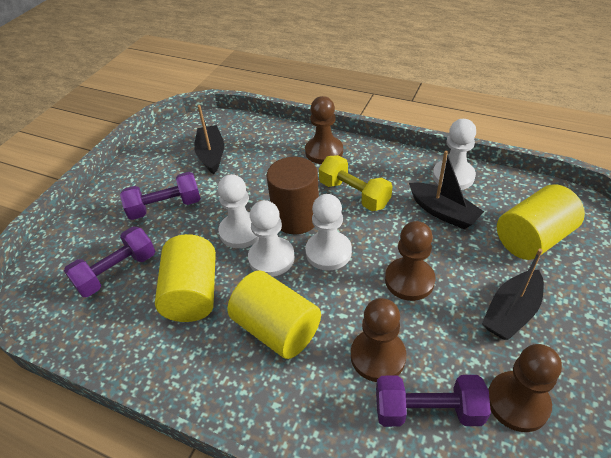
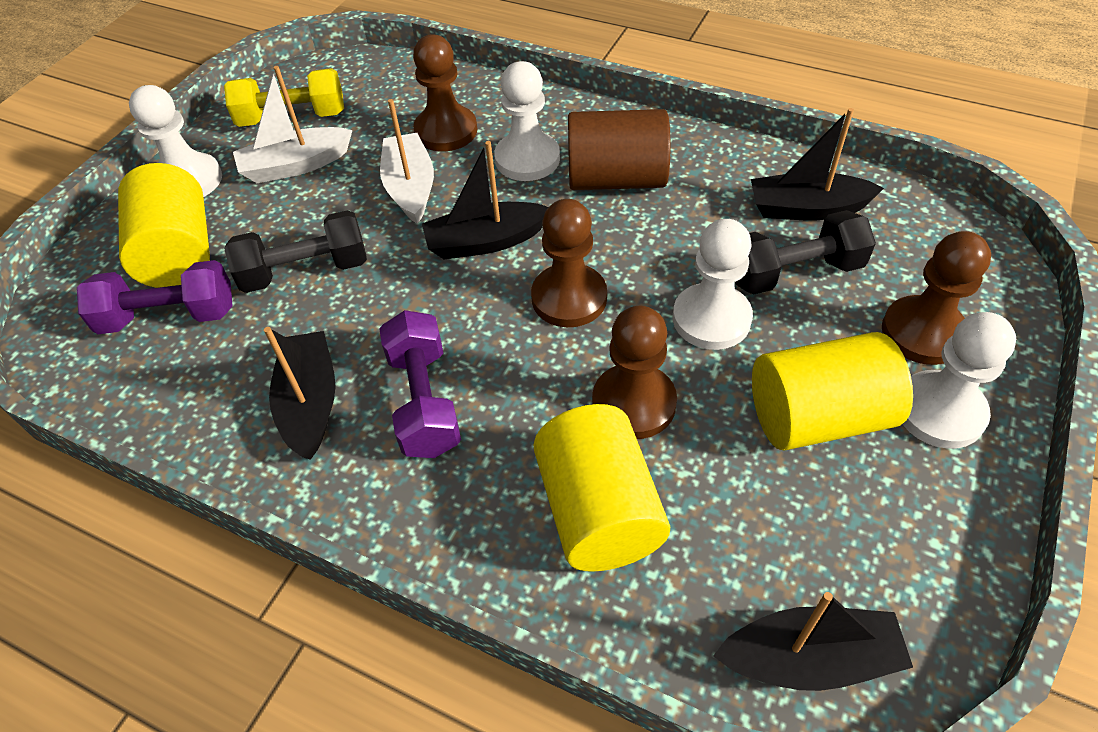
black boat: 3 -> 4
black dumbbell: 0 -> 2
purple dumbbell: 3 -> 2
white boat: 0 -> 2

